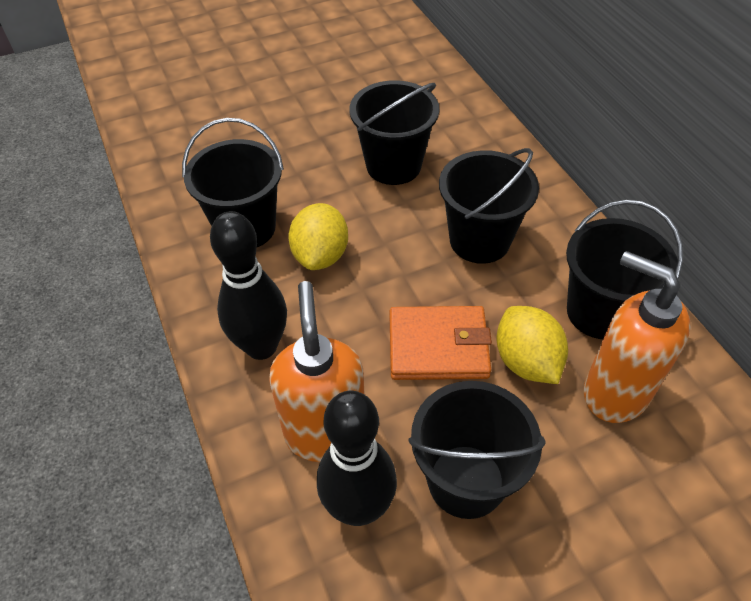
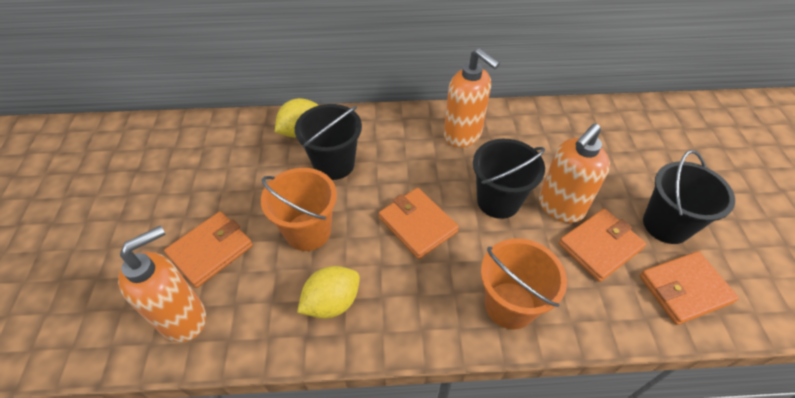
black bowling pin: 2 -> 0
black bucket: 5 -> 3
orange bucket: 0 -> 2
orange soap dispenser: 2 -> 3
orange wallet: 1 -> 4

